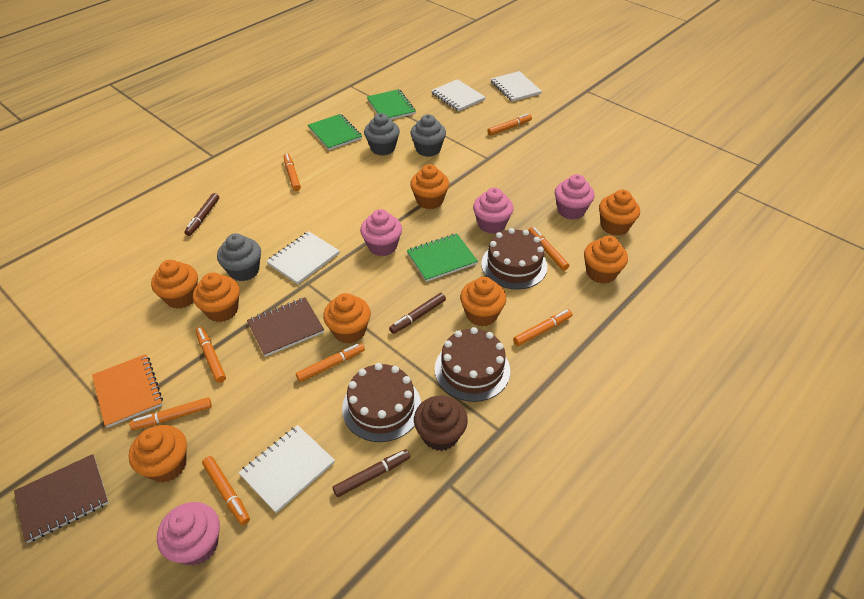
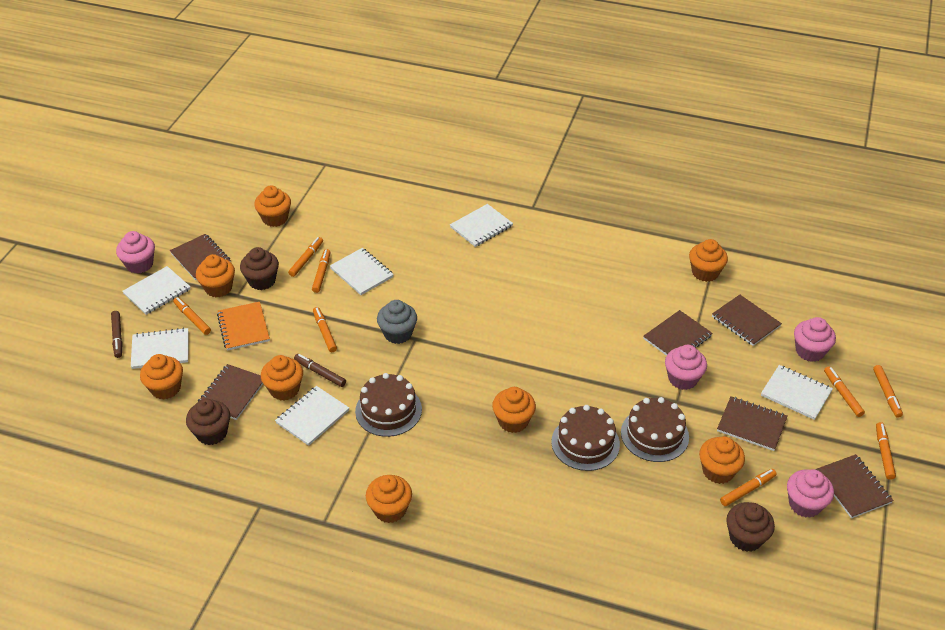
brown cupcake: 1 -> 3
brown marker: 3 -> 2
brown notebook: 2 -> 6
green notebook: 3 -> 0
grey cupcake: 3 -> 1
white notebook: 4 -> 6

